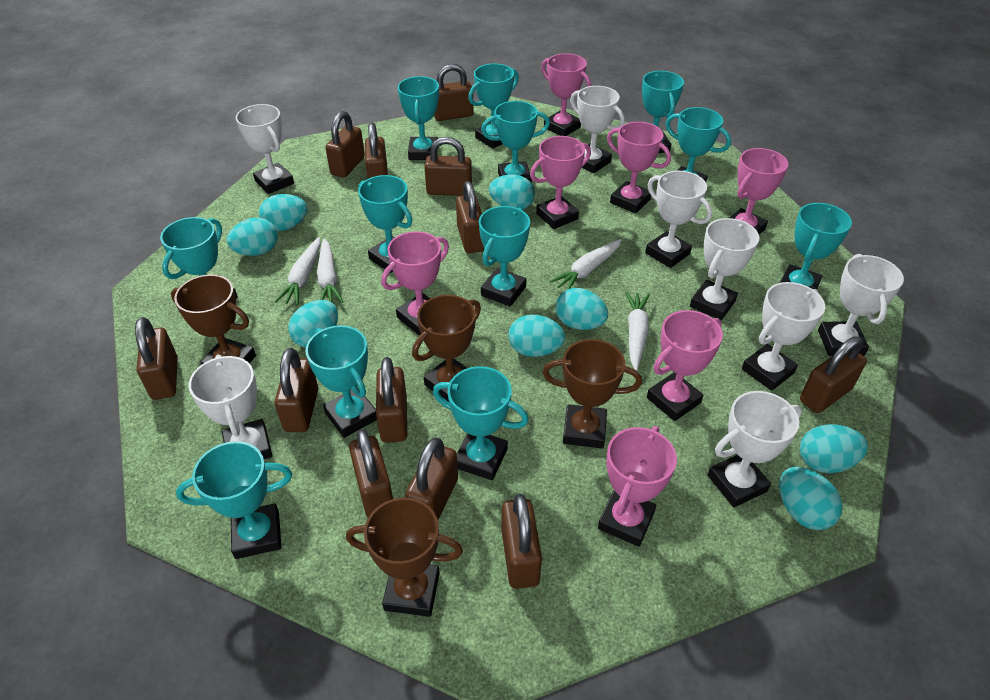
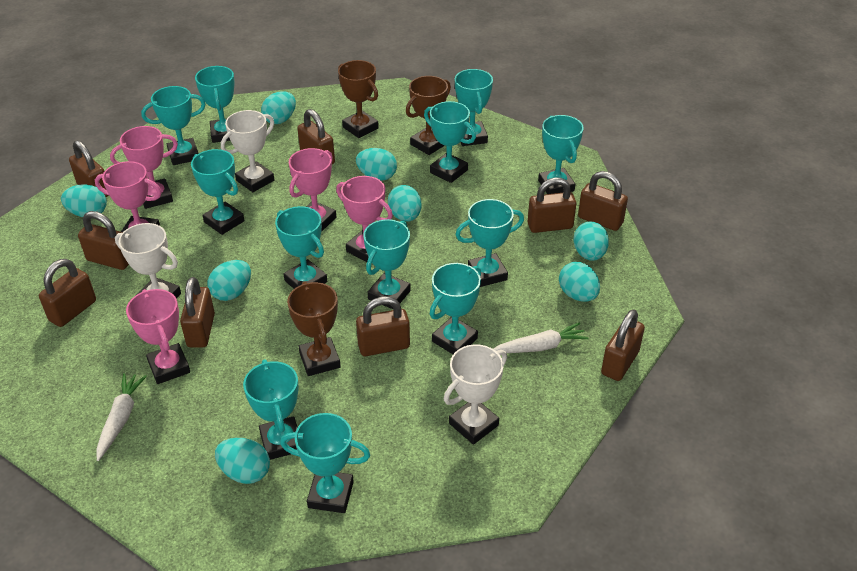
brown padlock: 12 -> 9
brown trophy: 4 -> 3
pink trophy: 7 -> 5
white carrot: 4 -> 2
white trophy: 8 -> 3

